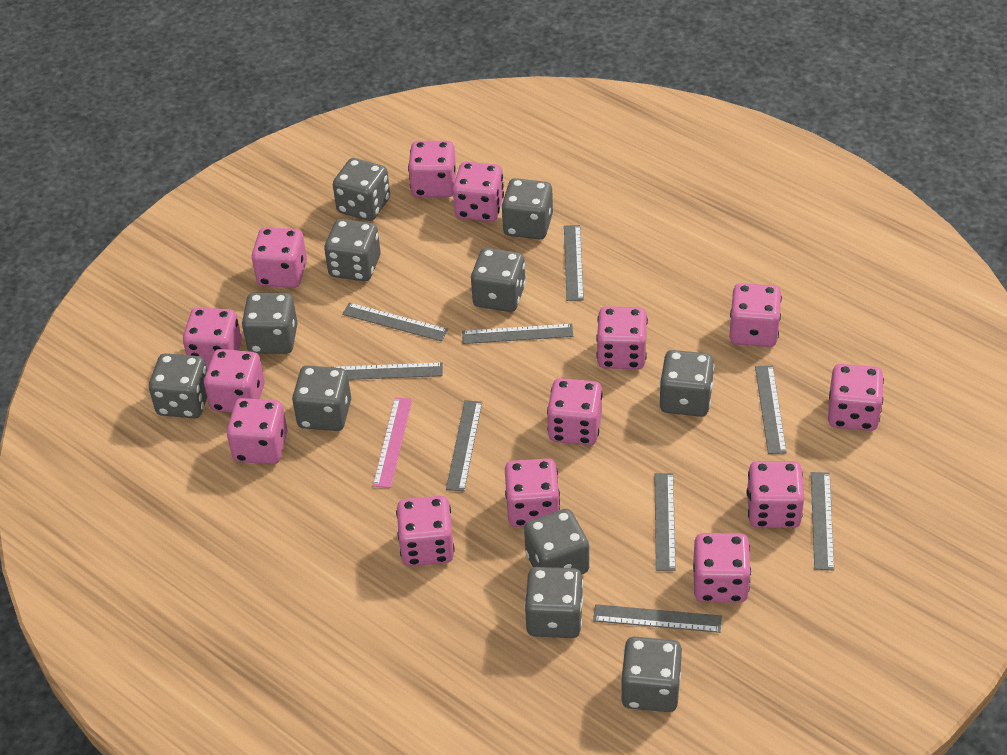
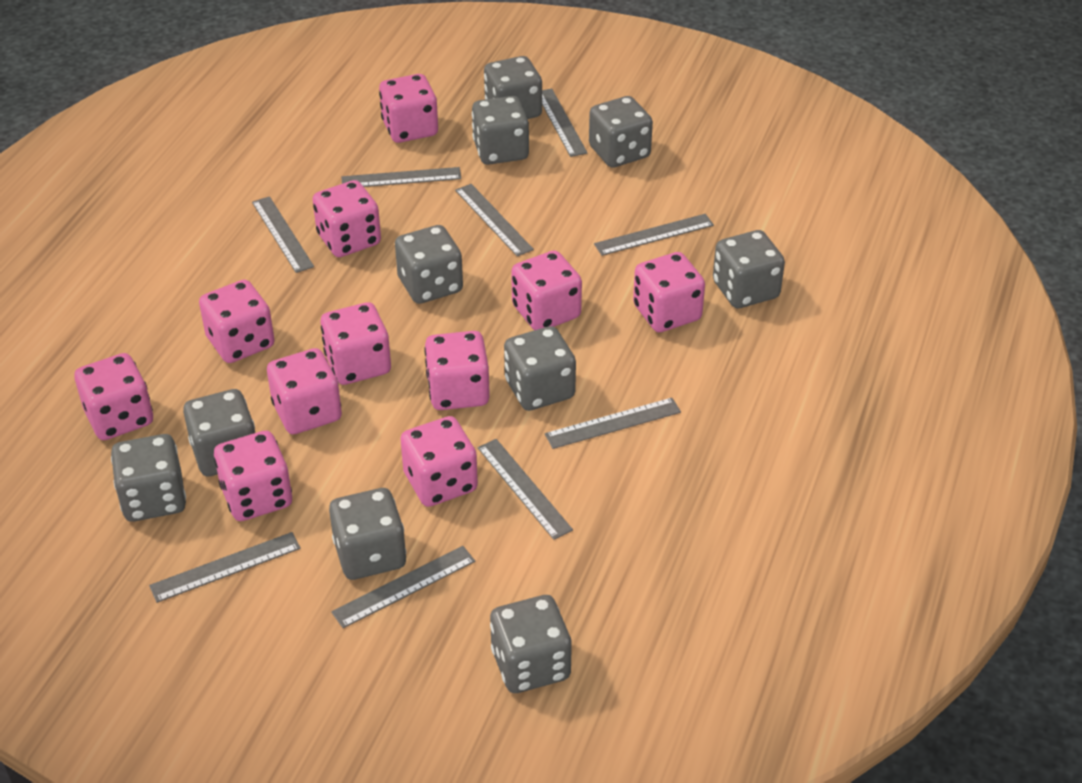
grey dice: 11 -> 10
pink dice: 14 -> 11
pink ruler: 1 -> 0

